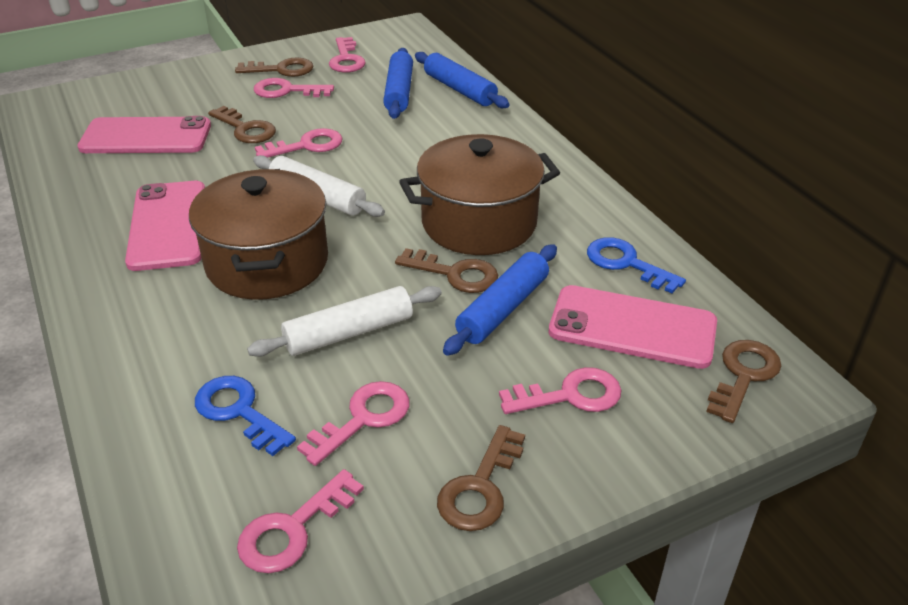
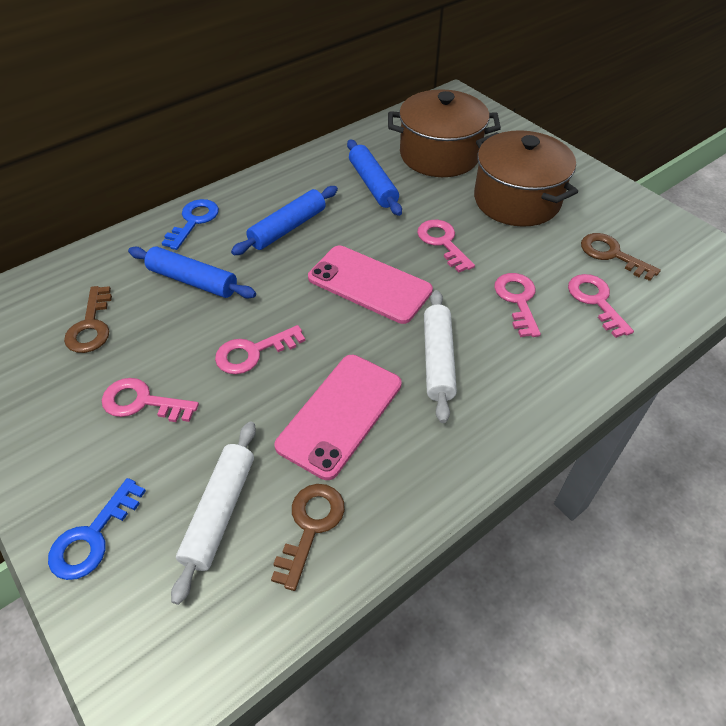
brown key: 5 -> 3
pink key: 6 -> 5
pink phone: 3 -> 2

